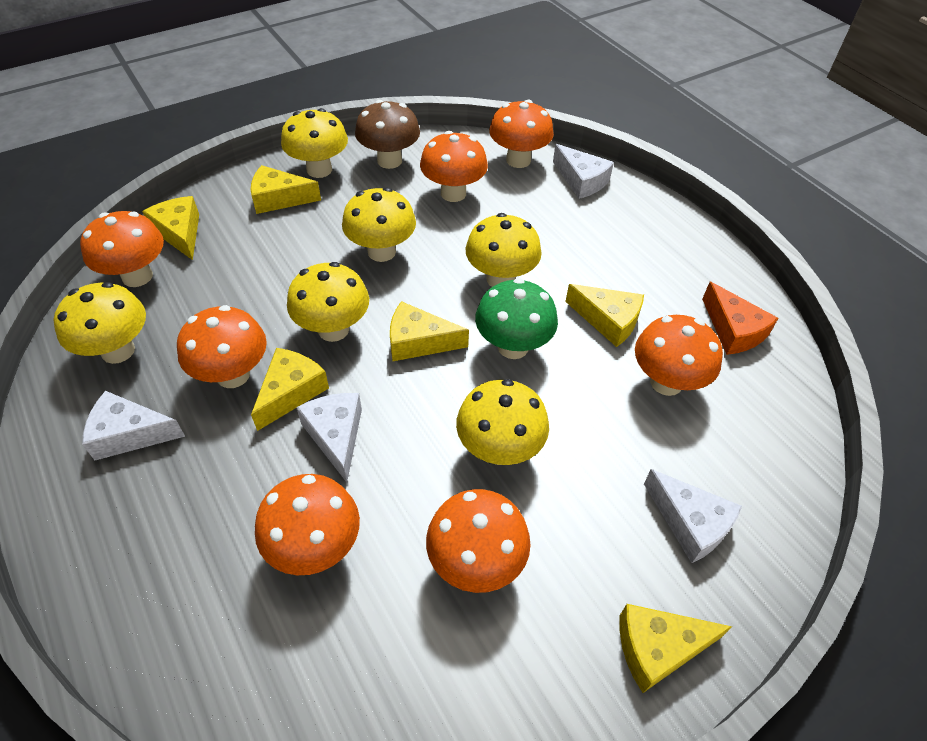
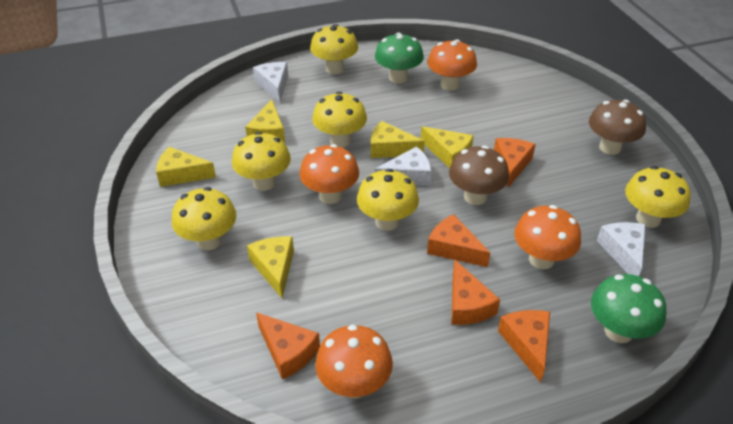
brown mushroom: 1 -> 2
green mushroom: 1 -> 2
orange cheese: 1 -> 5
orange mushroom: 7 -> 4
white cheese: 4 -> 3
yellow cheese: 6 -> 5

